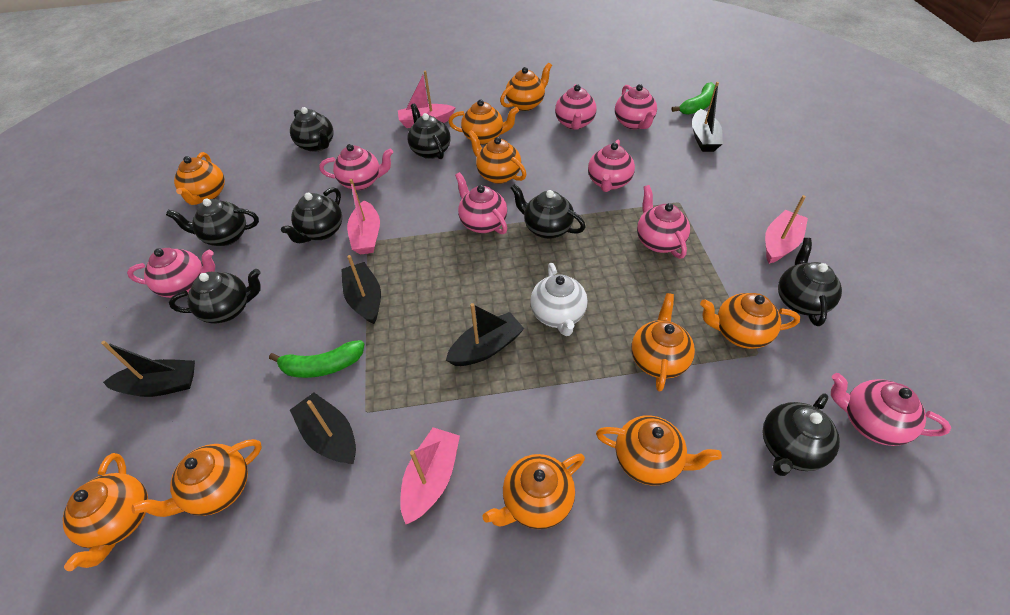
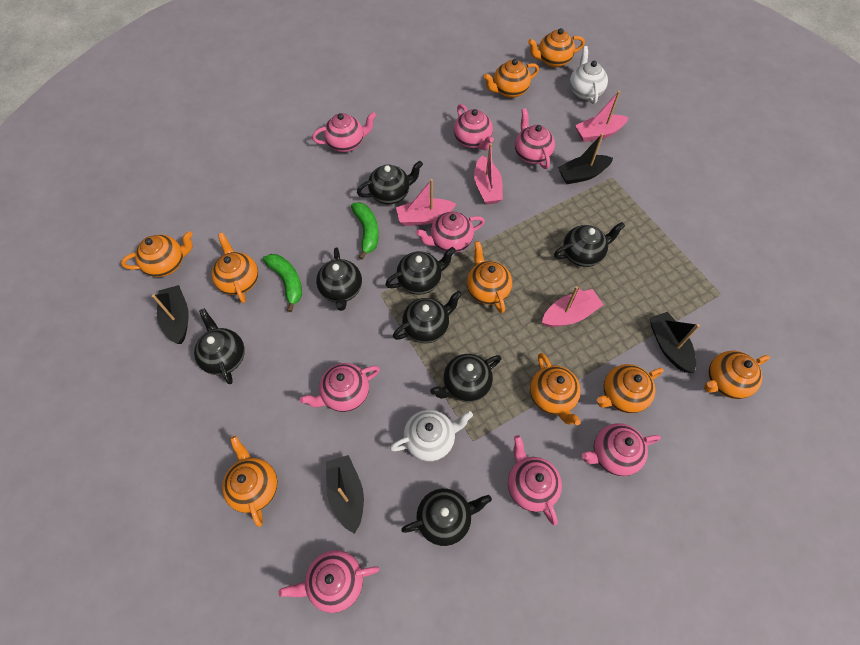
black boat: 5 -> 4
orange teapot: 10 -> 9
white teapot: 1 -> 2

